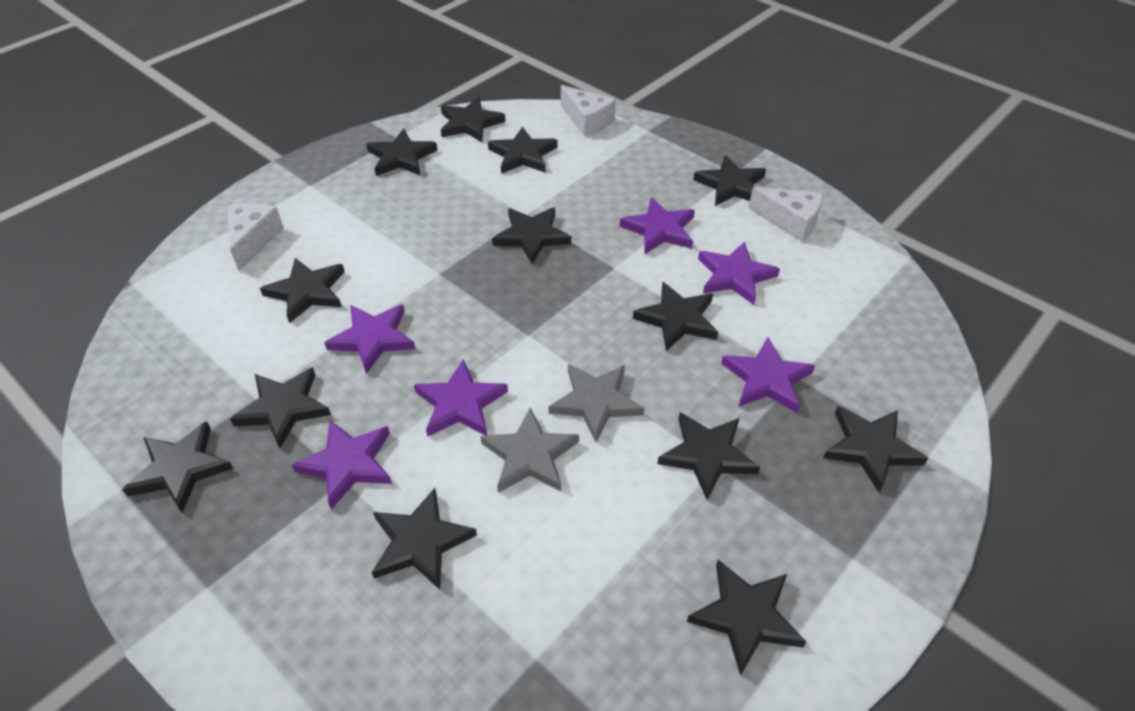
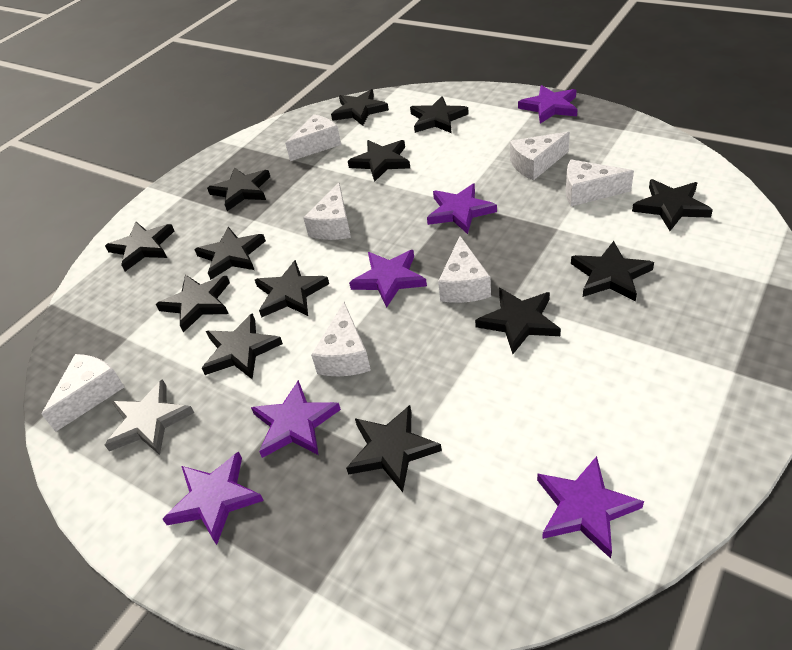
grey star: 2 -> 1
white cheese: 3 -> 7

